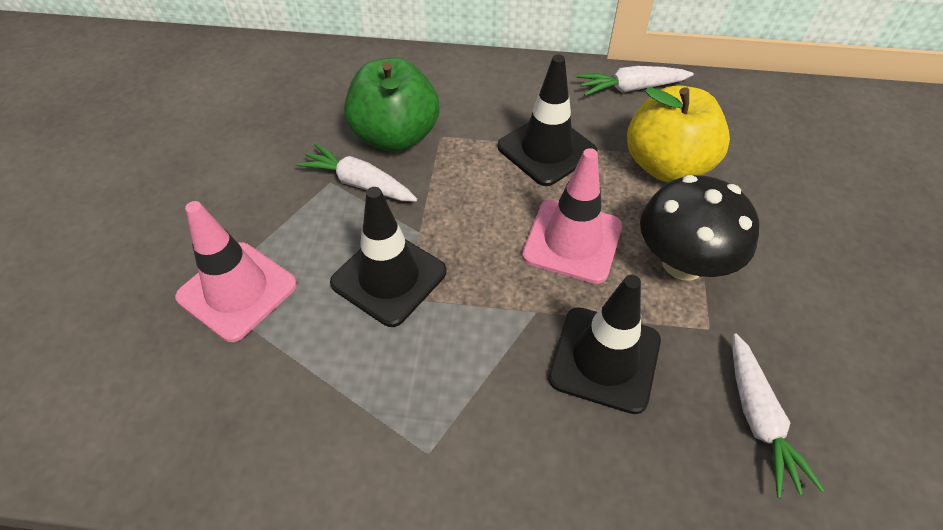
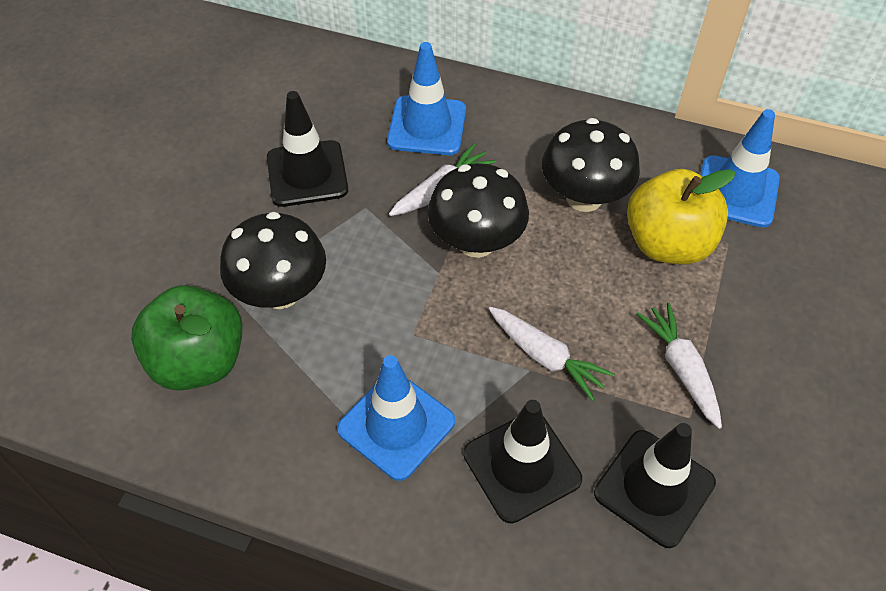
black mushroom: 1 -> 3
blue traffic cone: 0 -> 3
pink traffic cone: 2 -> 0

